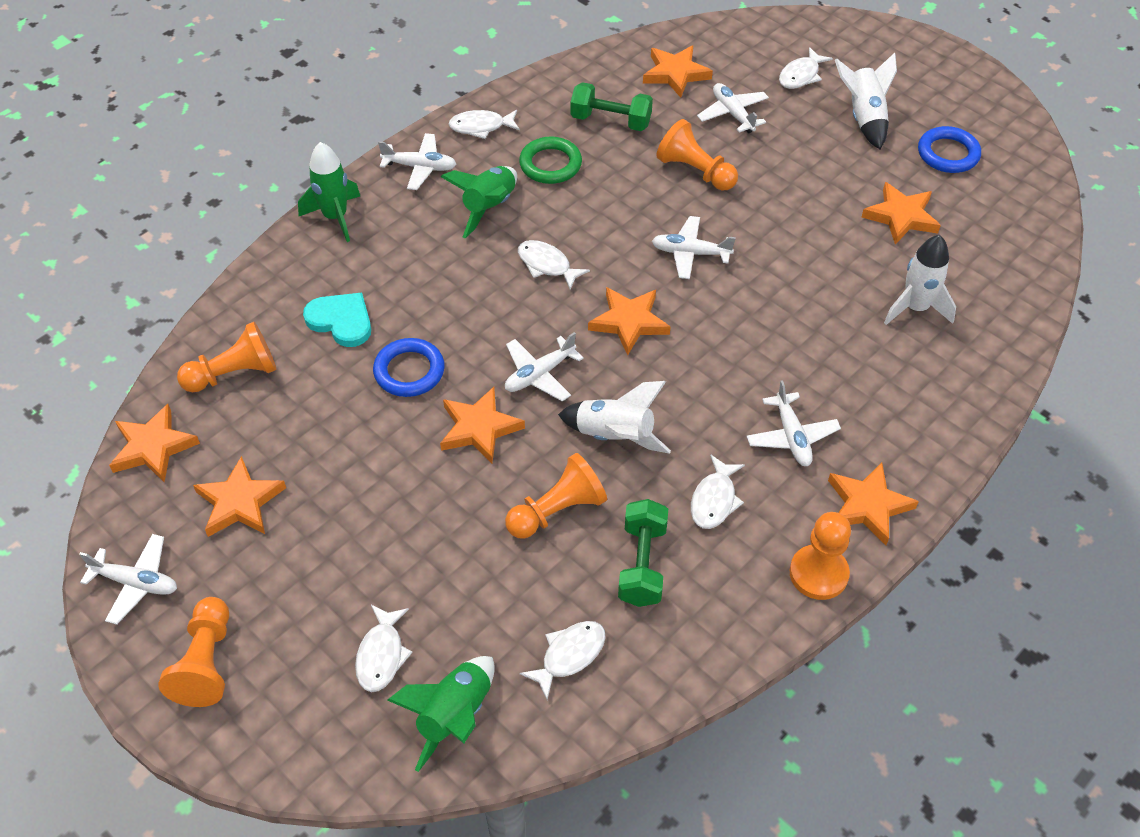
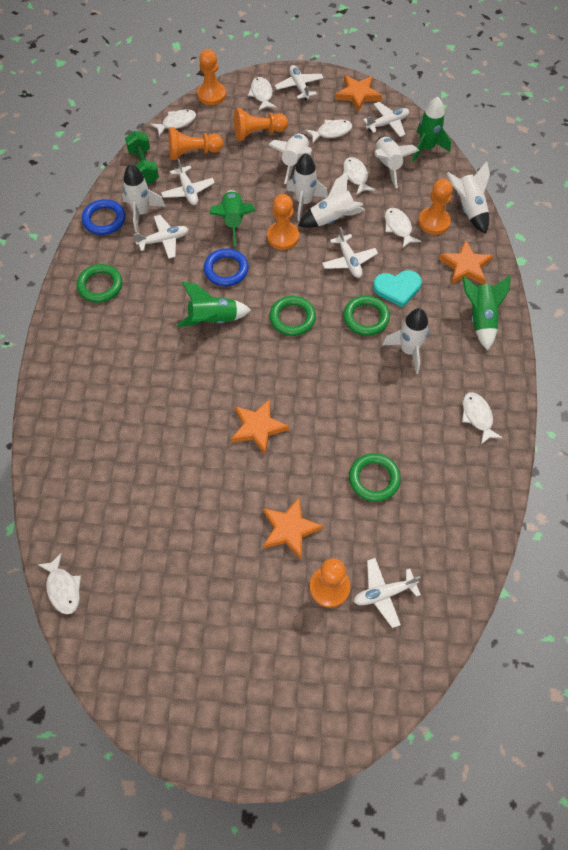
green dumbbell: 2 -> 1
green ring: 1 -> 4
green rocket: 3 -> 4
orange pawn: 5 -> 6
orange star: 7 -> 4
white fish: 6 -> 7
white rocket: 3 -> 7

